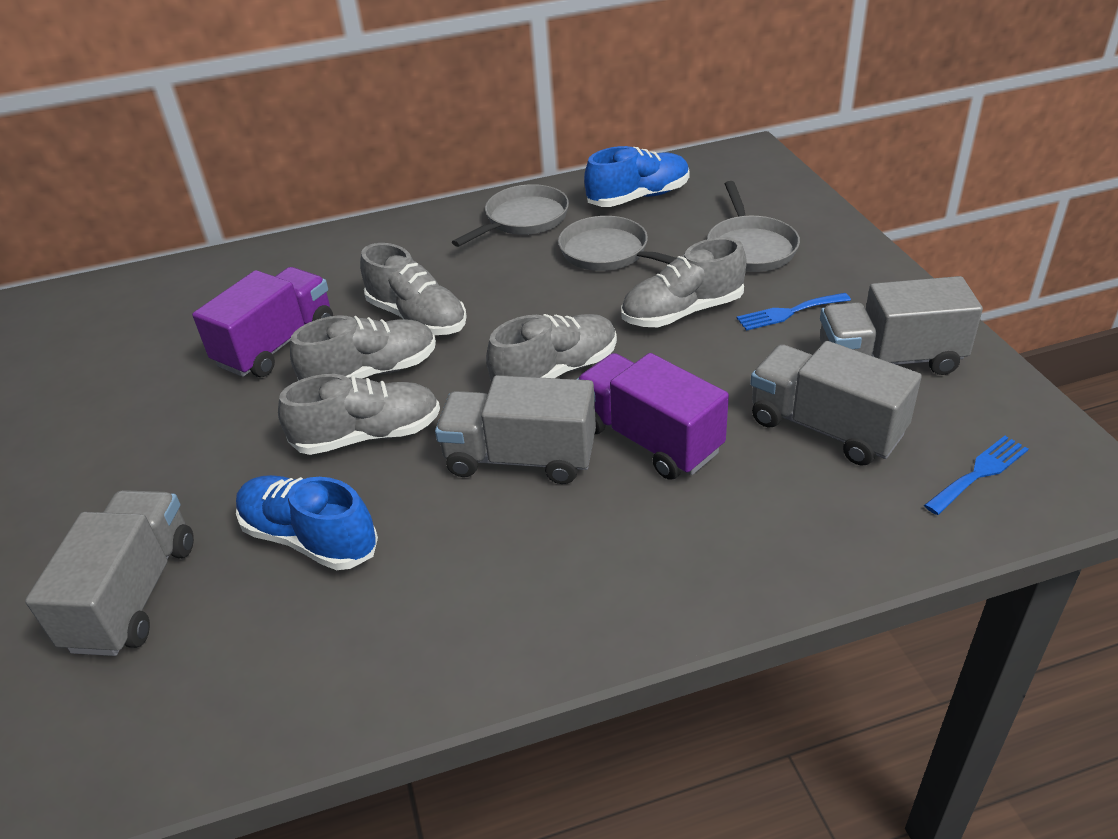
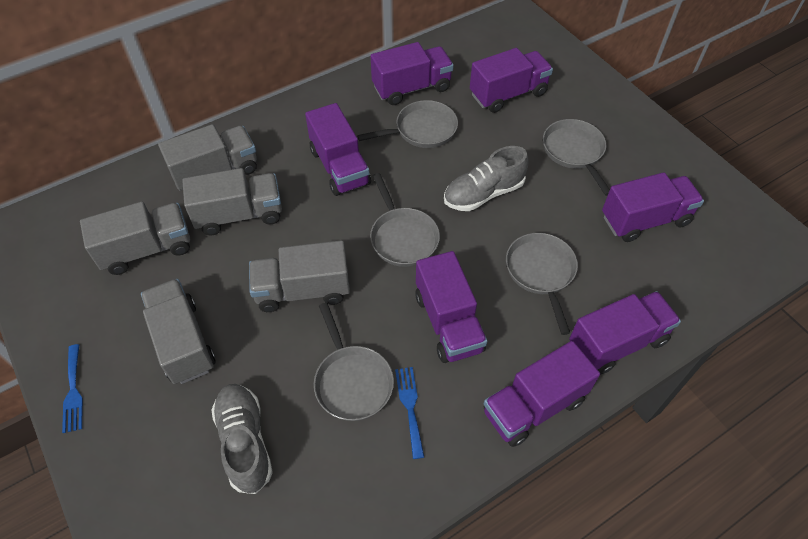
blue shoe: 2 -> 0
grey pan: 3 -> 5
grey shoe: 5 -> 2
grey truck: 4 -> 5
purple truck: 2 -> 7

